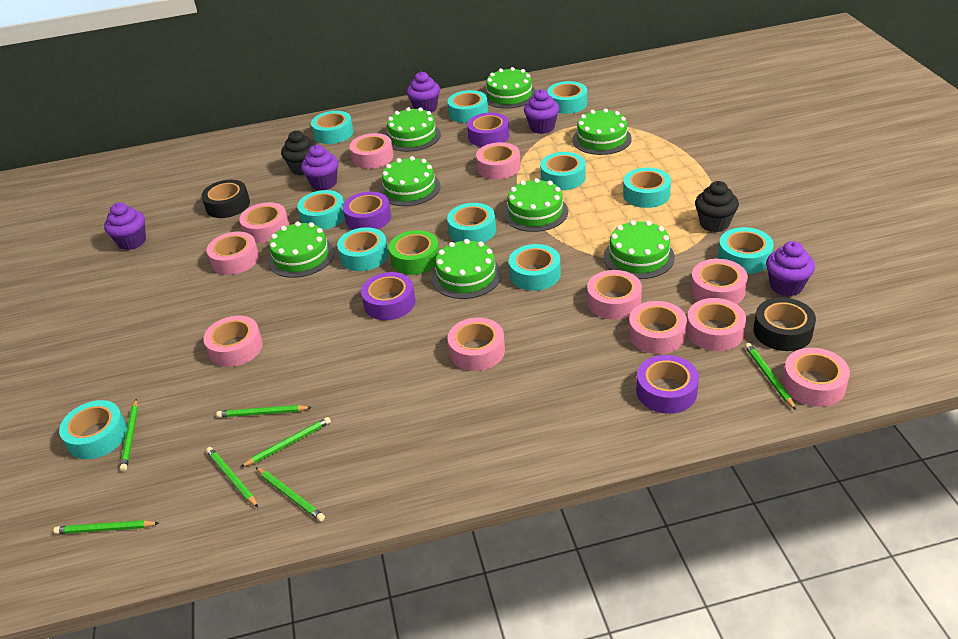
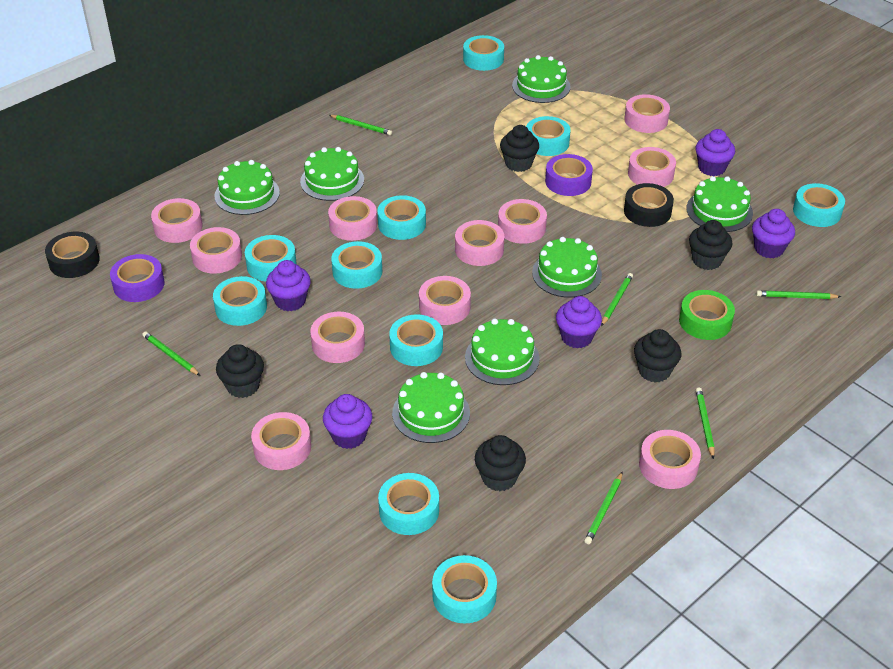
black cupcake: 2 -> 5
green cake: 8 -> 7
green pencil: 7 -> 6
purple tape: 4 -> 2
turquoise tape: 11 -> 10

